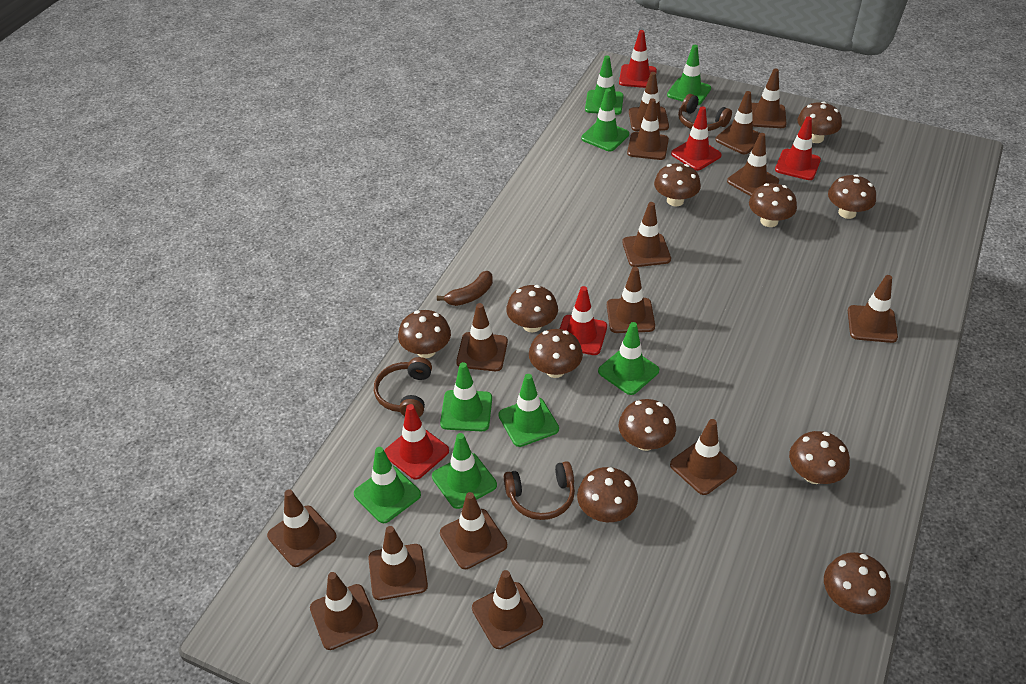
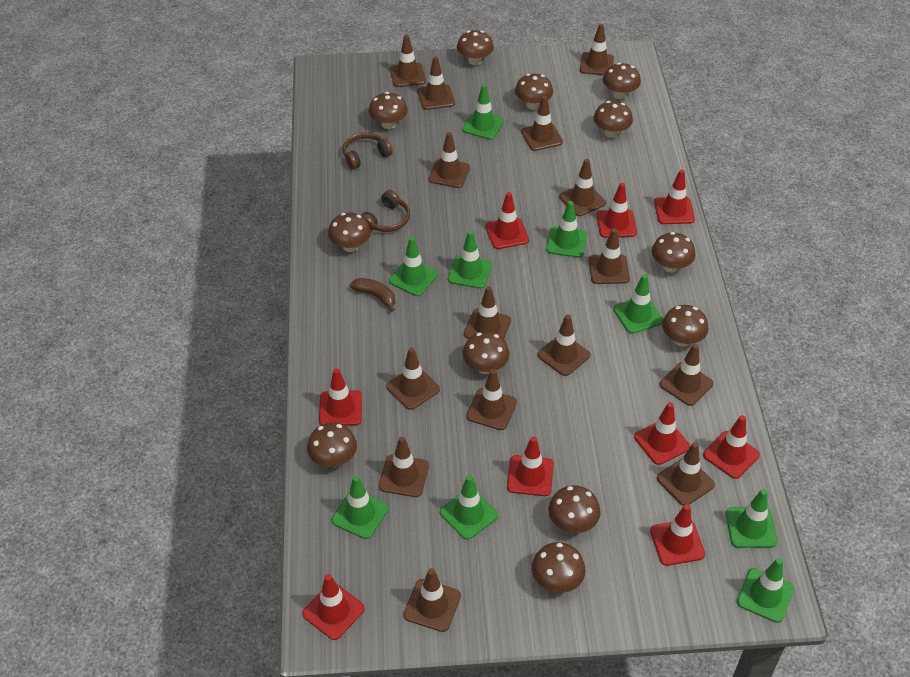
brown headphones: 3 -> 2
brown mushroom: 11 -> 12
green traffic cone: 8 -> 9
red traffic cone: 5 -> 9

